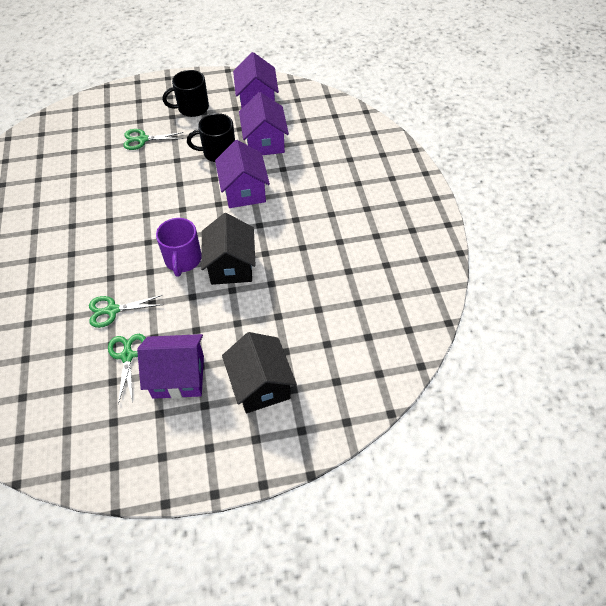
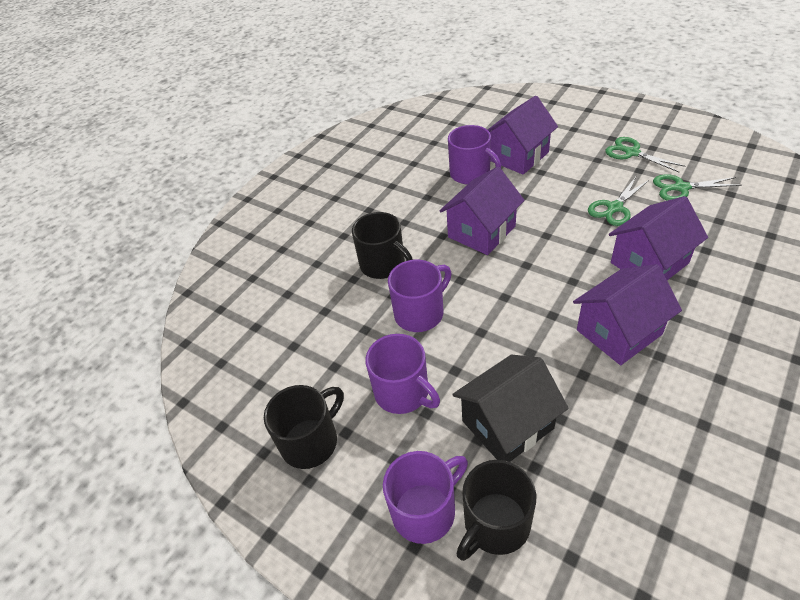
black house: 2 -> 1
black mug: 2 -> 3
purple mug: 1 -> 4

